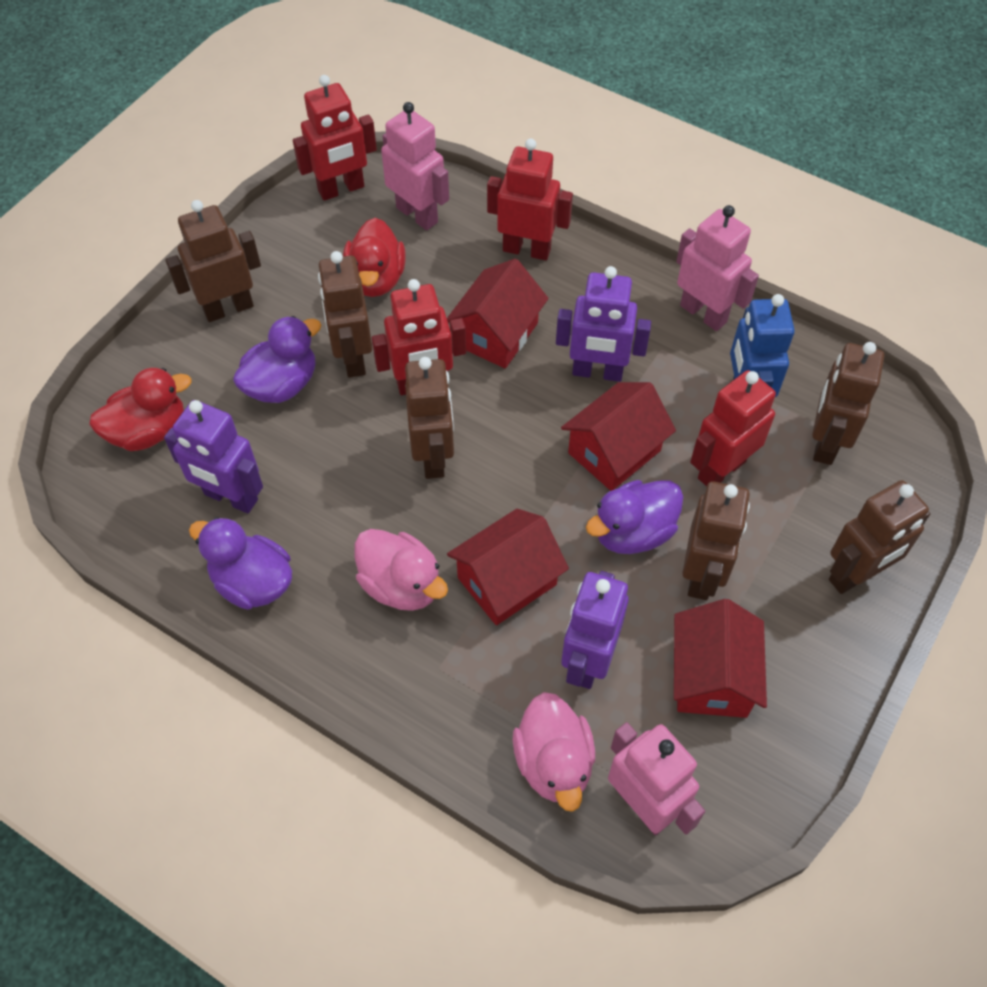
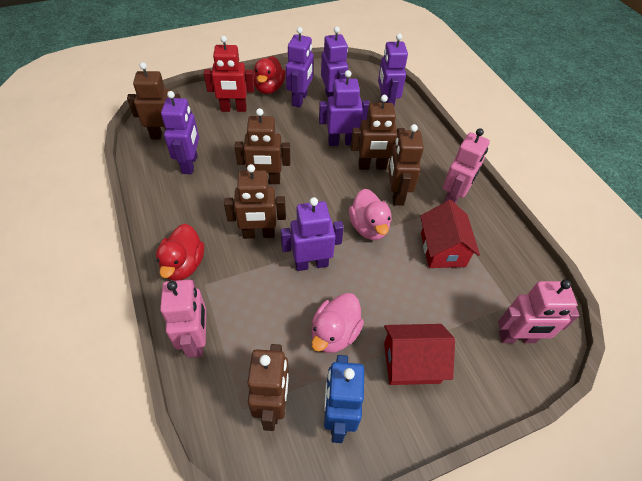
purple duck: 3 -> 0
purple robot: 3 -> 6
red house: 4 -> 2
red robot: 4 -> 1

